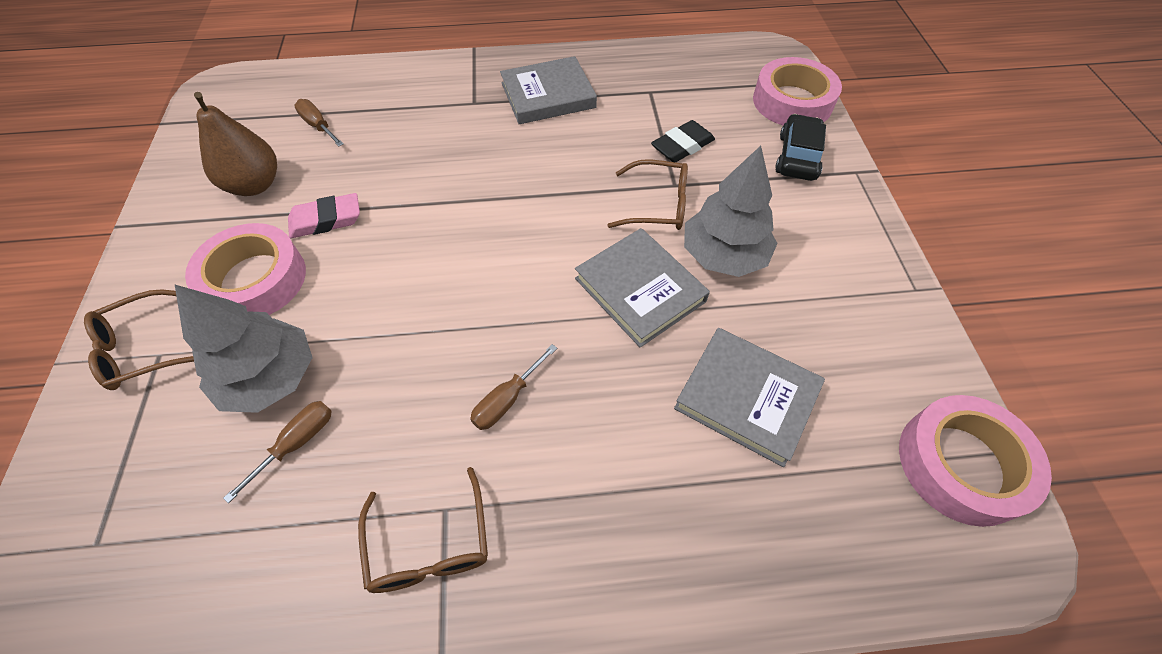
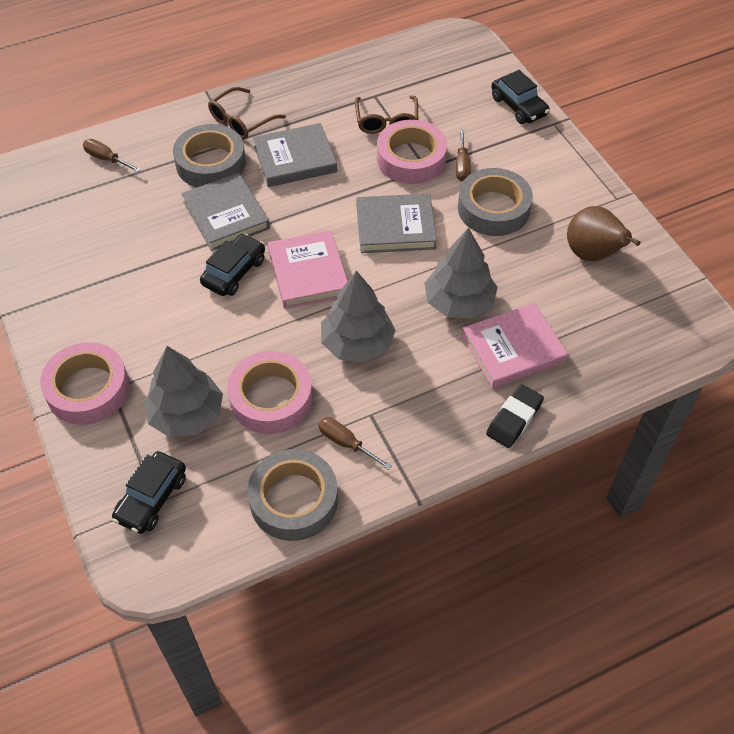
black car: 1 -> 3
brown glasses: 3 -> 2
grey tape: 0 -> 3
grey tree: 2 -> 3
pink book: 0 -> 2
pink eraser: 1 -> 0

